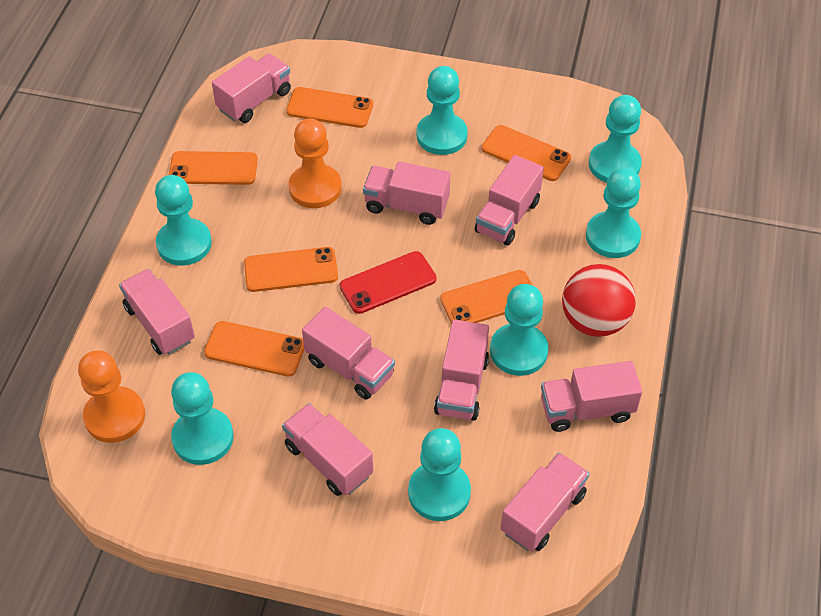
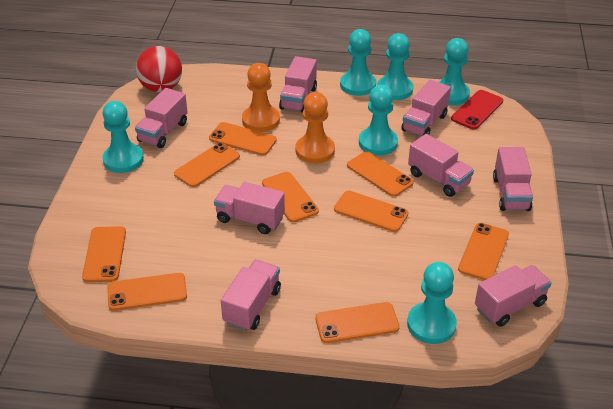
orange phone: 6 -> 9
pink truck: 9 -> 8
turquoise pawn: 7 -> 6

